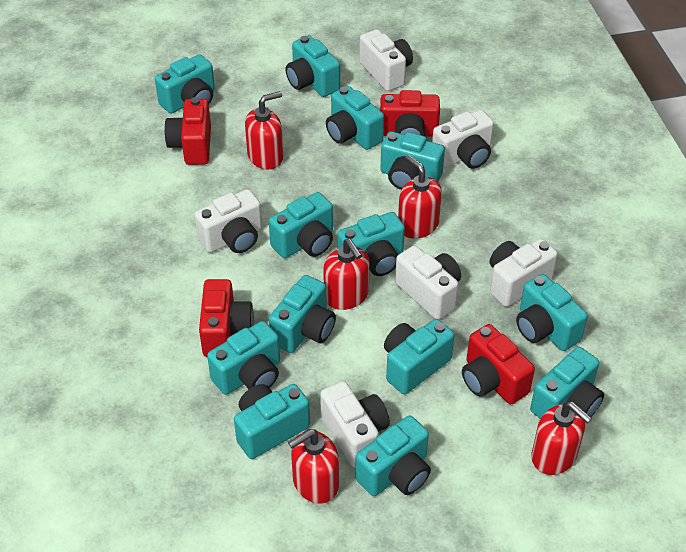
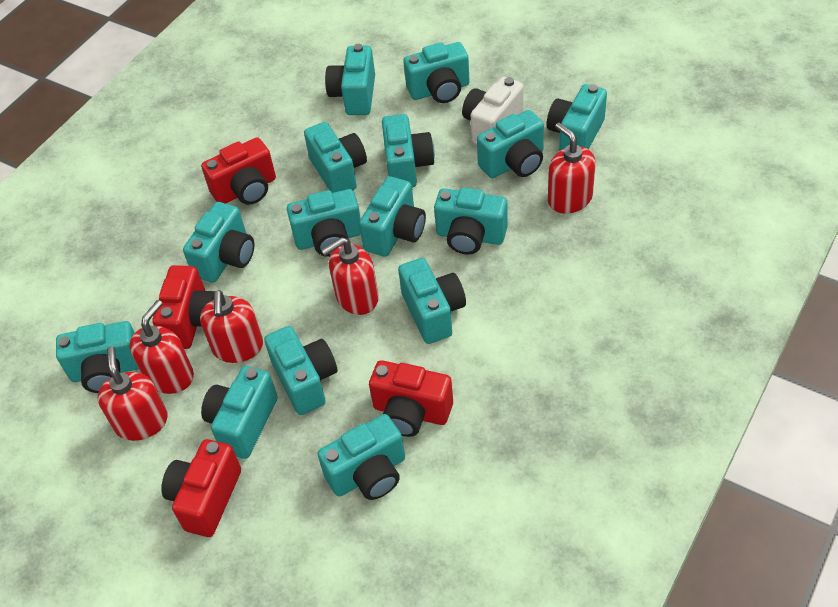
turquoise camera: 13 -> 15
white camera: 6 -> 1

